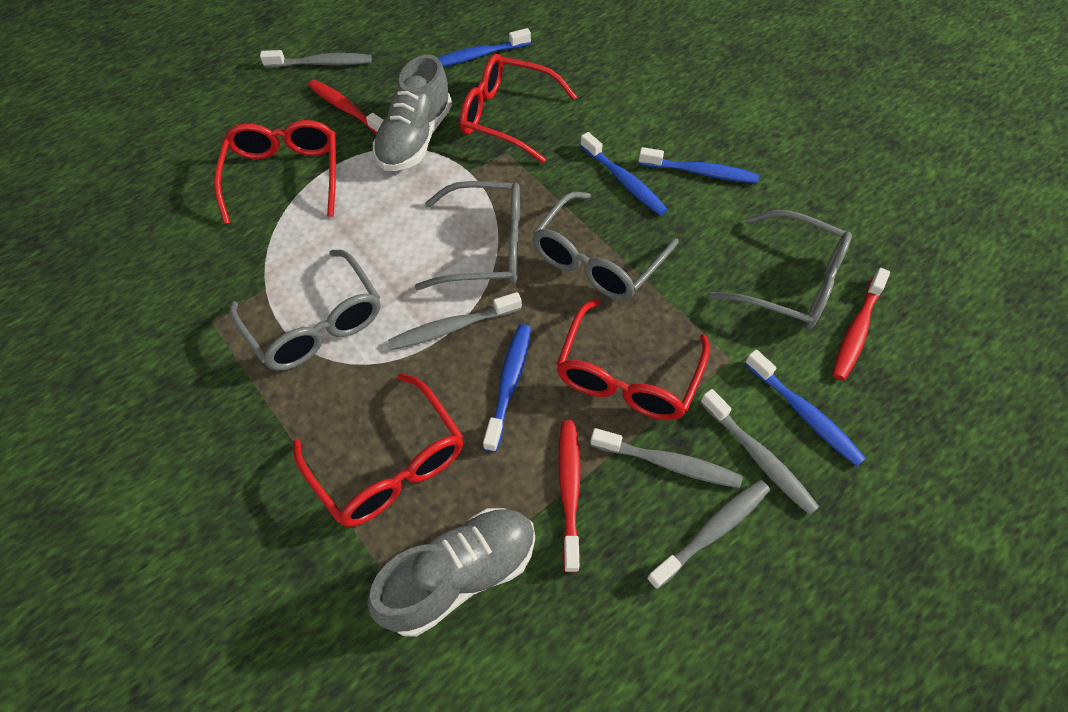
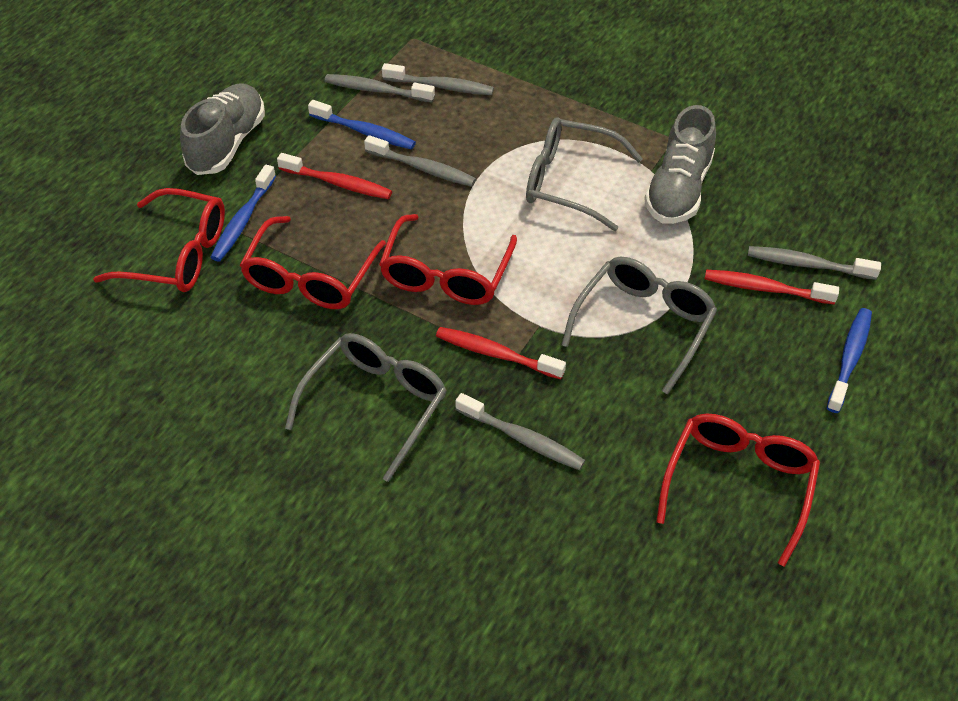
blue toothbrush: 5 -> 3
grey glasses: 4 -> 3

